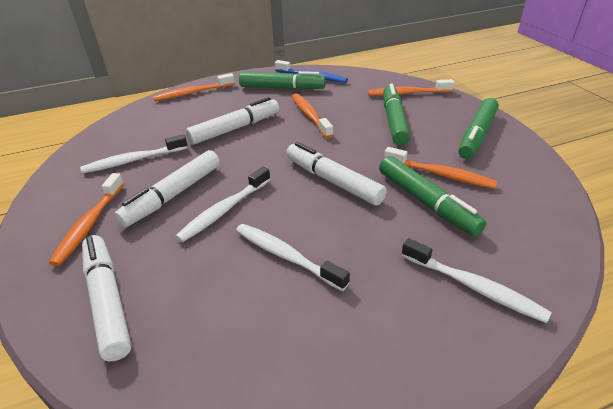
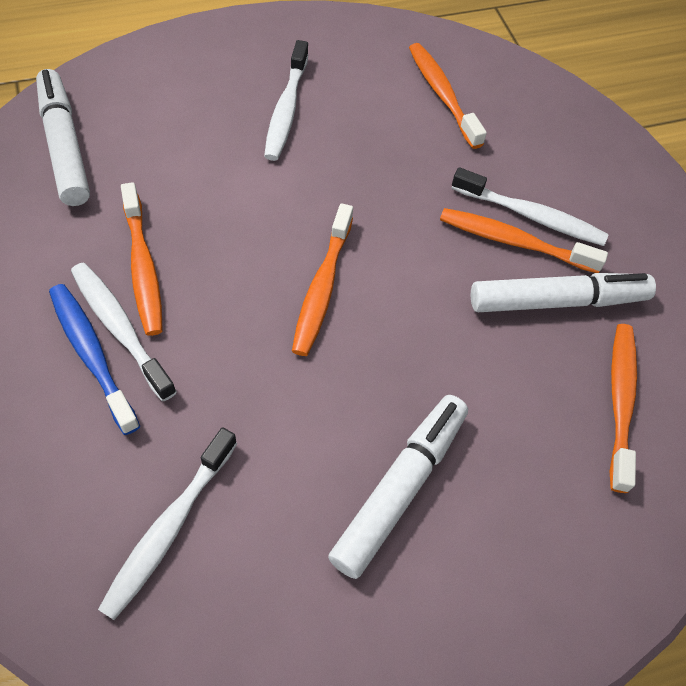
green marker: 4 -> 0
white marker: 4 -> 3

